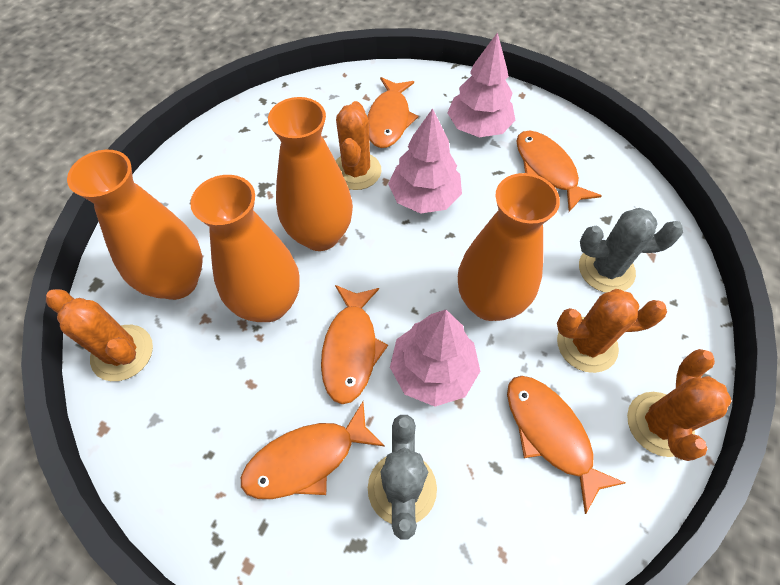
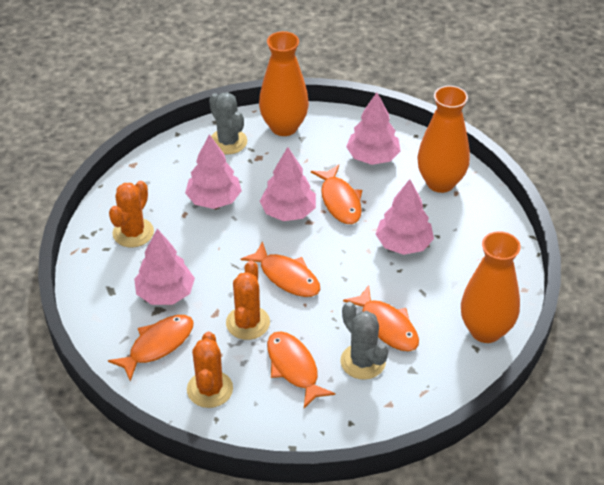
orange cactus: 4 -> 3
orange vase: 4 -> 3
pink tree: 3 -> 5

